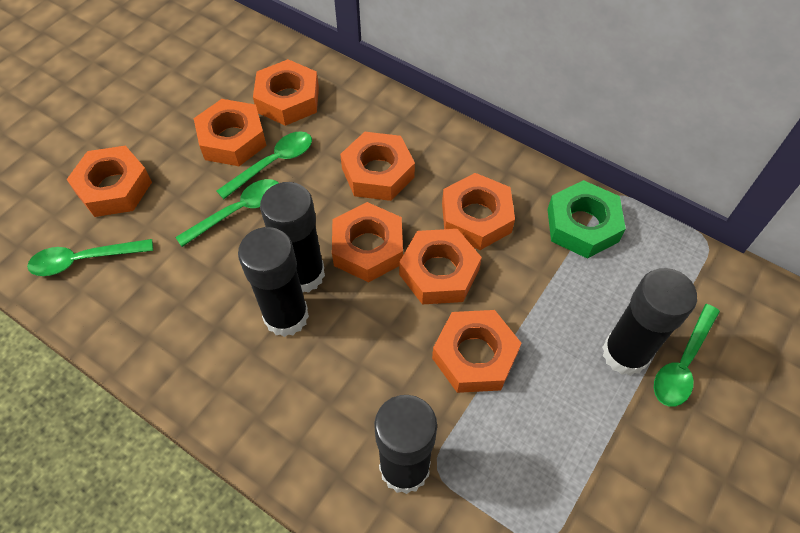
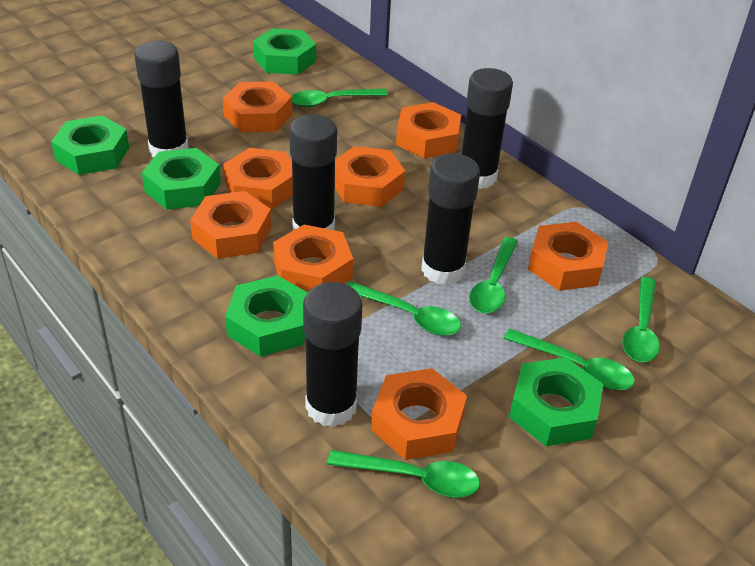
black glue stick: 4 -> 5
green nut: 1 -> 5
green spoon: 4 -> 6

